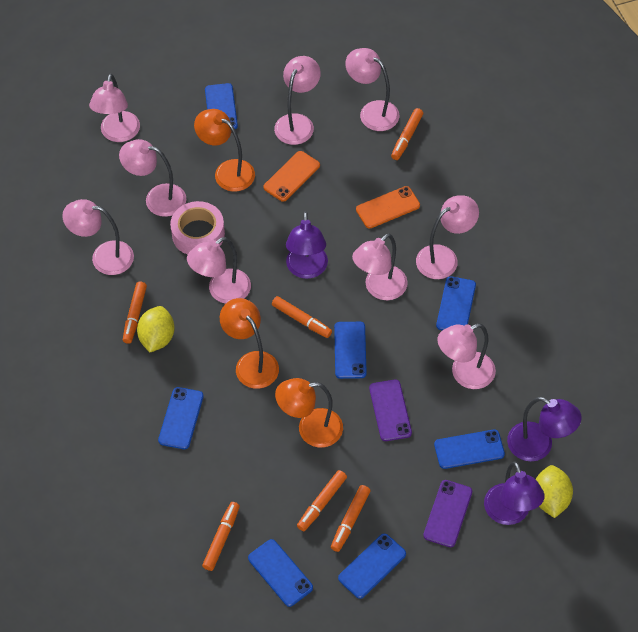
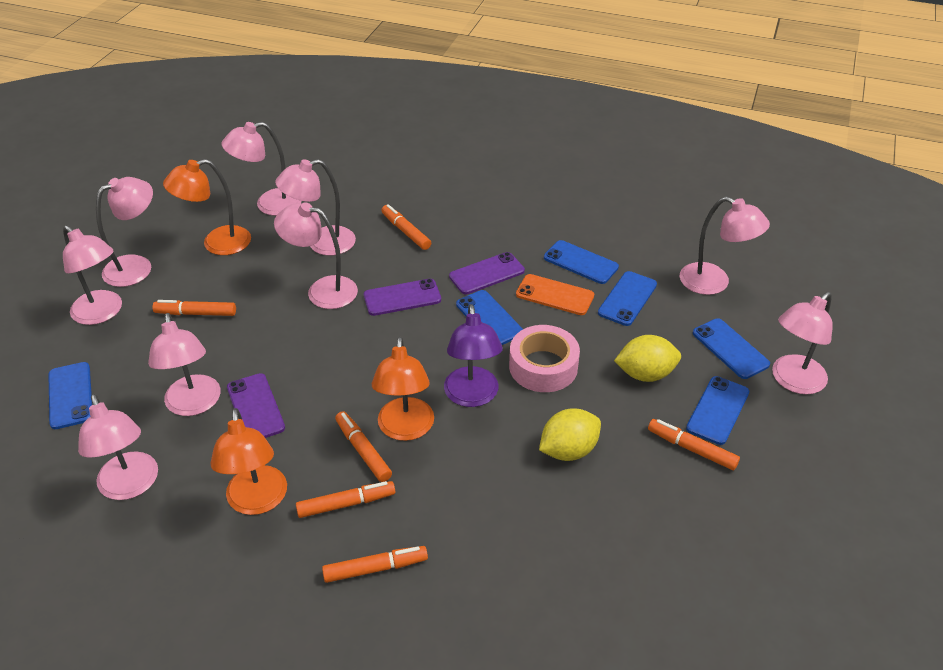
blue phone: 7 -> 6
orange phone: 2 -> 1
purple lamp: 3 -> 1
purple phone: 2 -> 3

